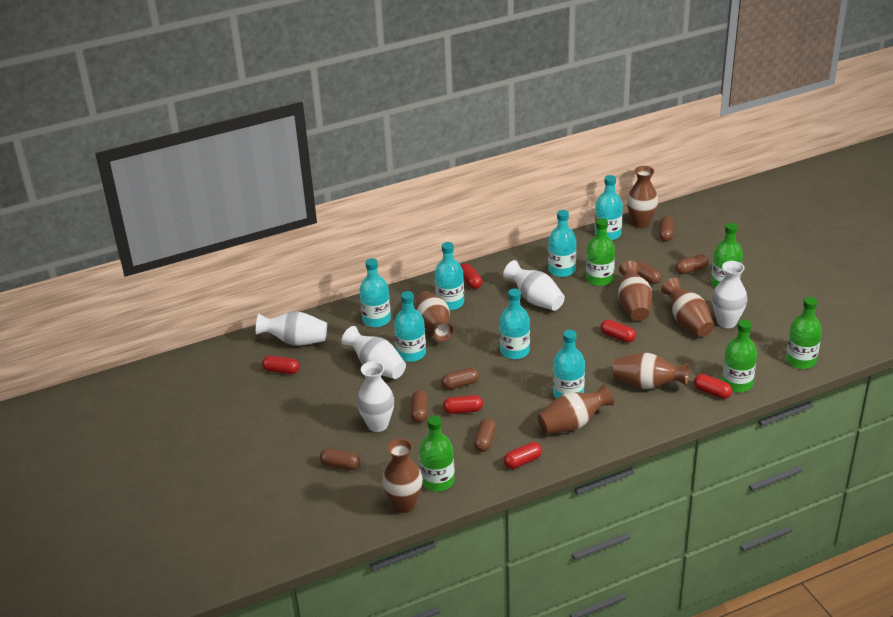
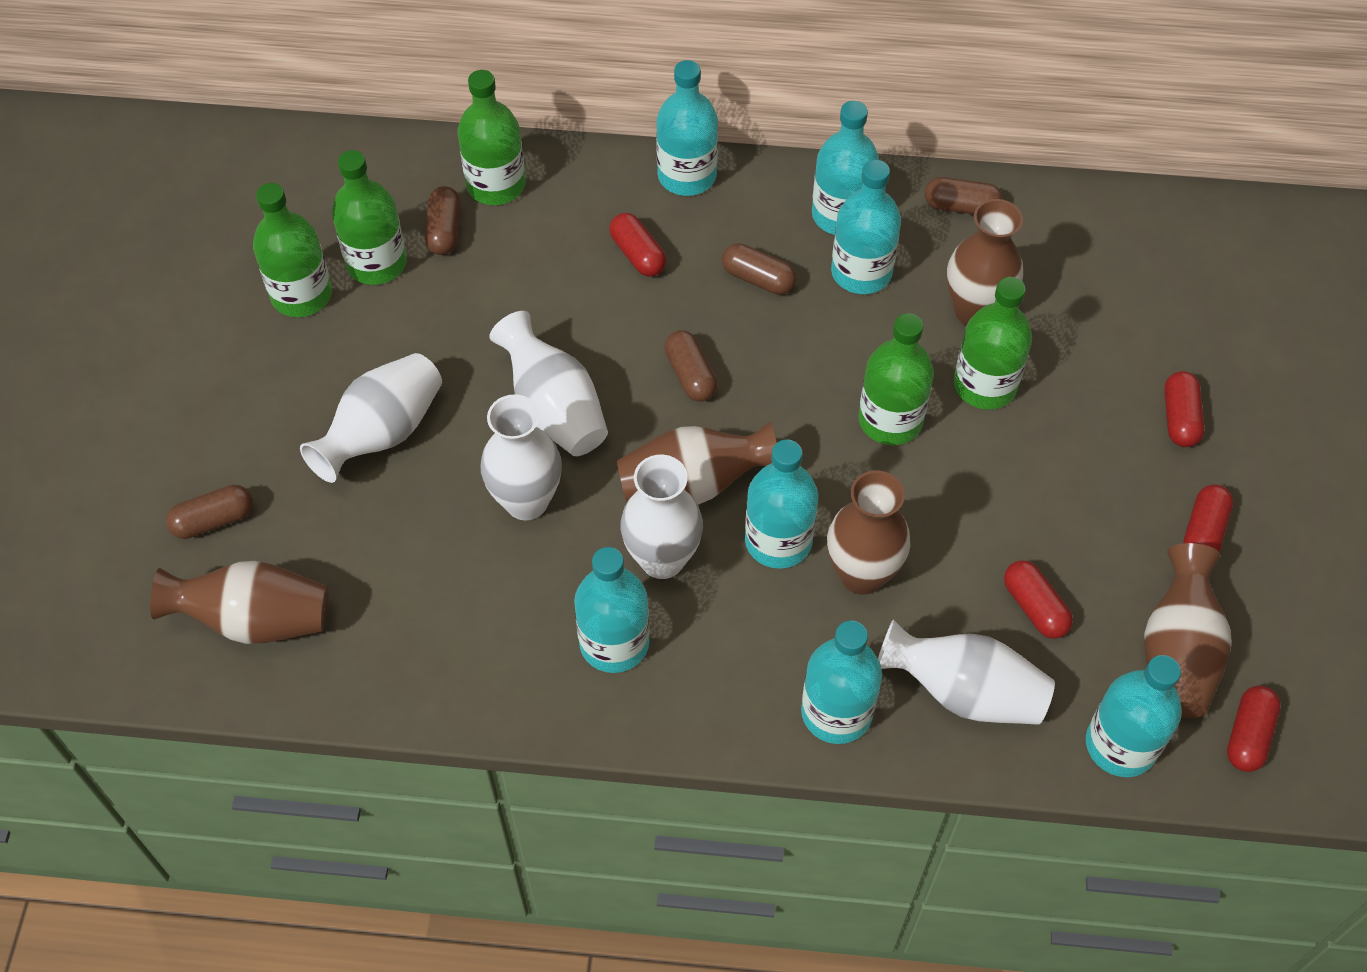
brown capsule: 7 -> 5
brown vase: 7 -> 5
red capsule: 6 -> 5

